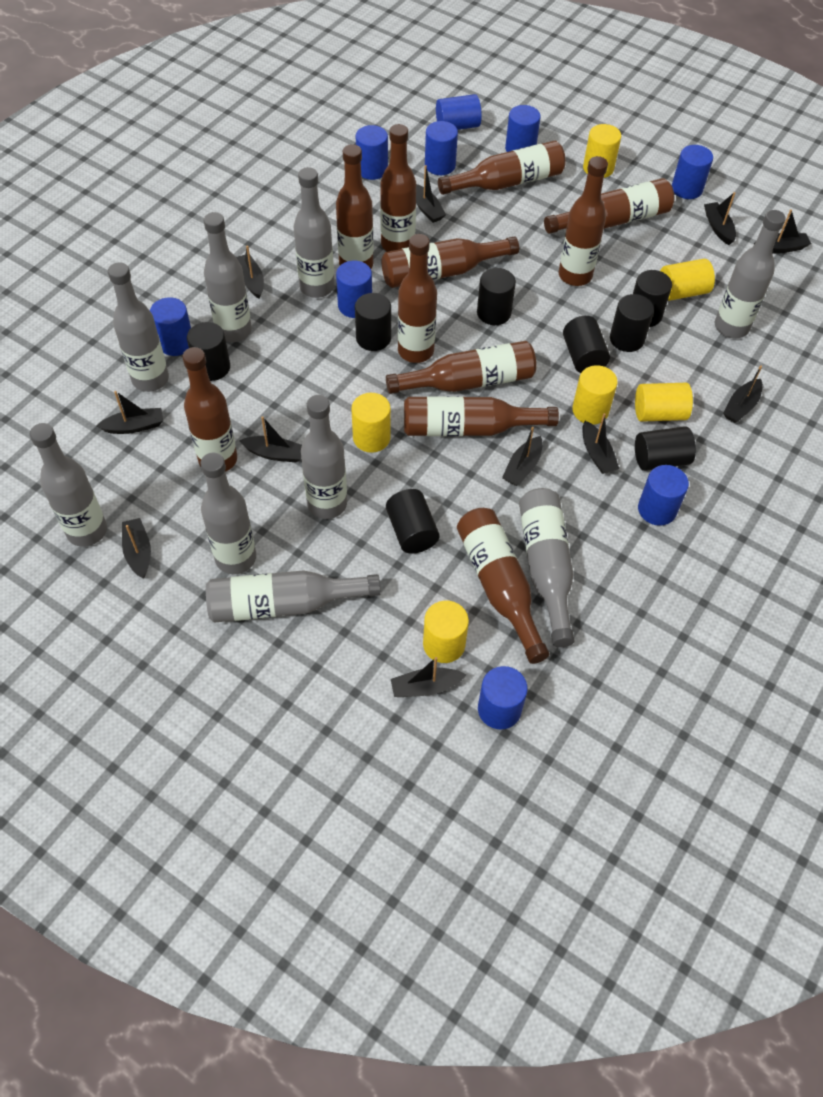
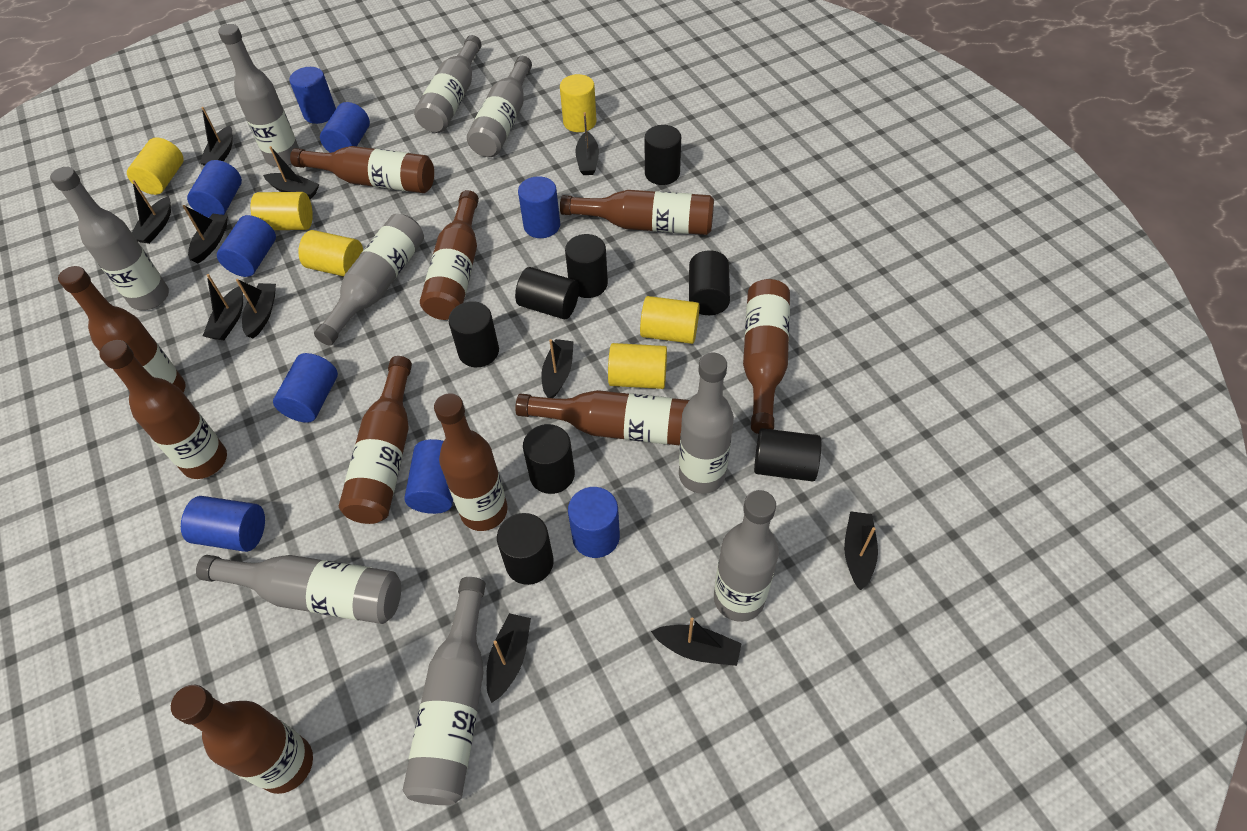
brown bottle: 11 -> 10

